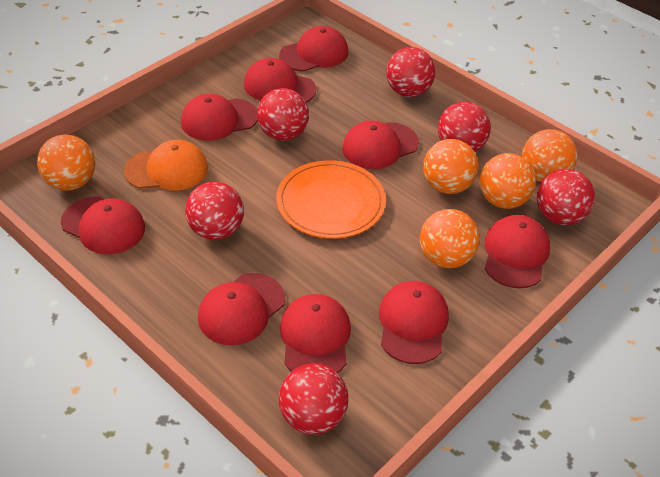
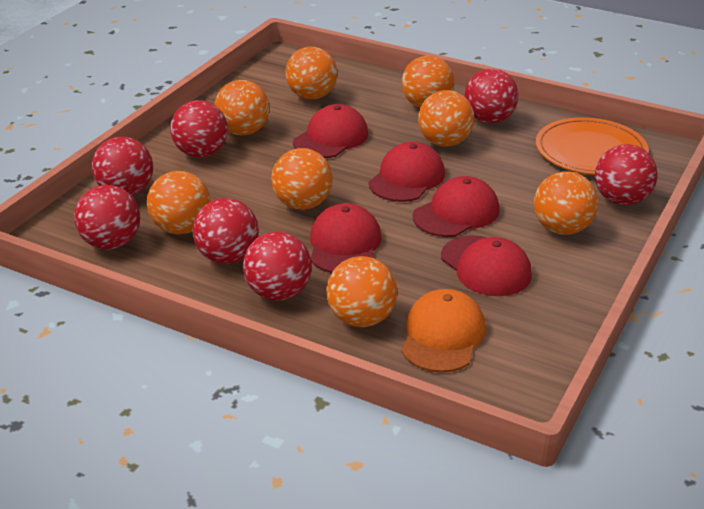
orange ball: 5 -> 8
red ball: 6 -> 7
red cap: 9 -> 5

